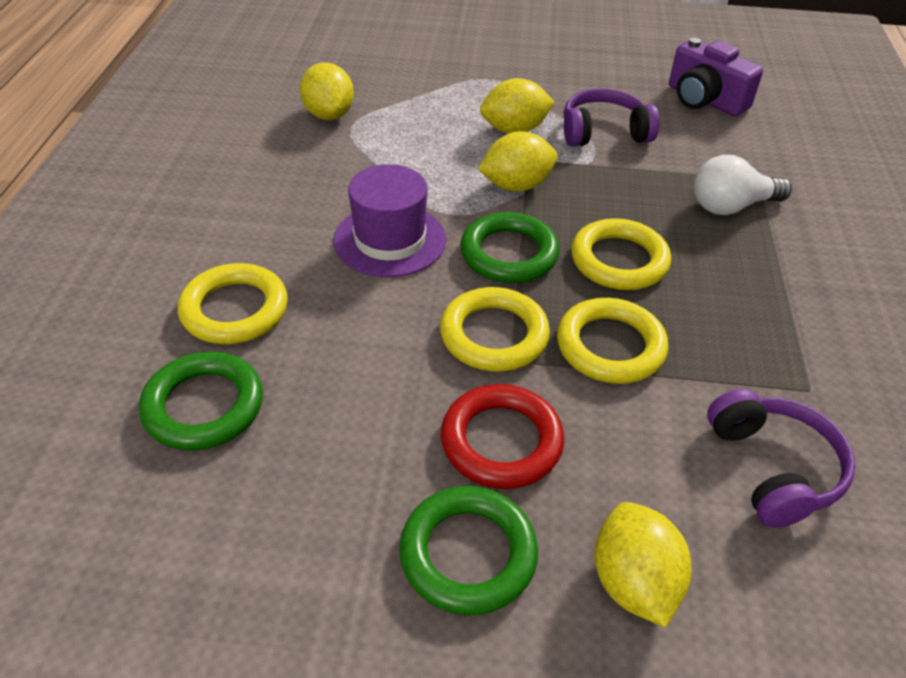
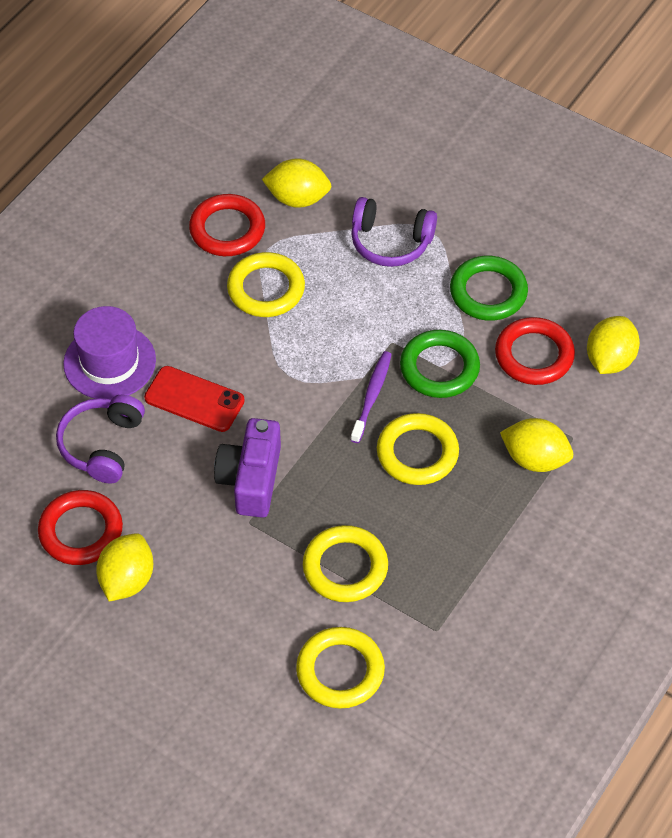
green ring: 3 -> 2
purple toothbrush: 0 -> 1
red phone: 0 -> 1
red ring: 1 -> 3
white light bulb: 1 -> 0

